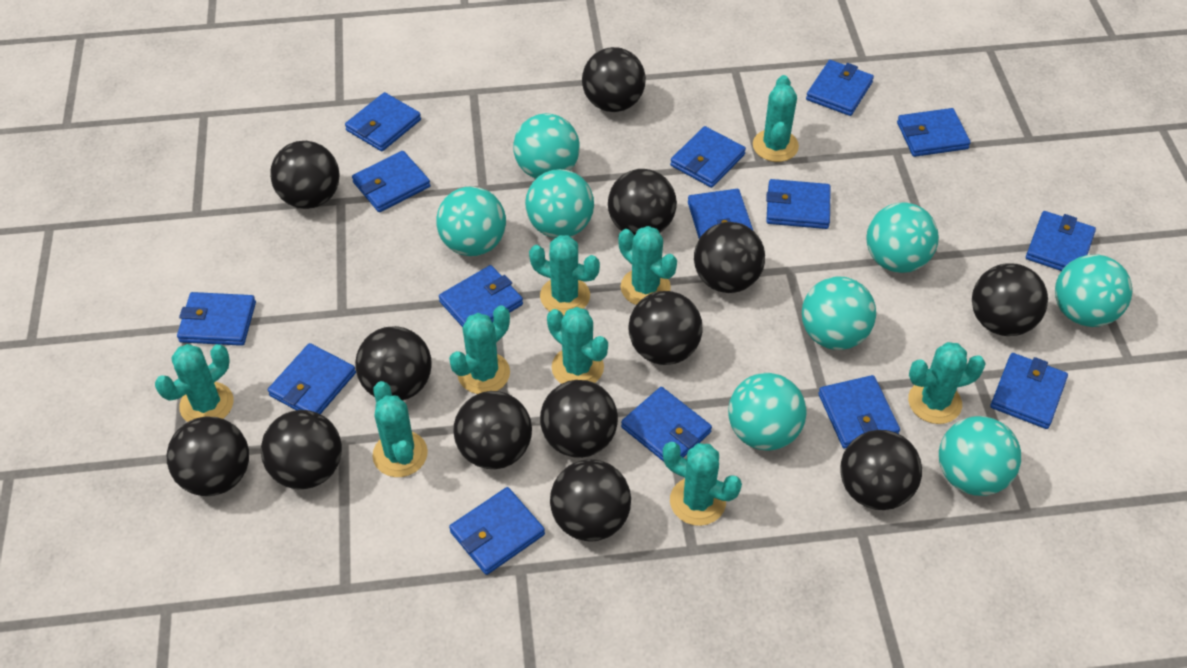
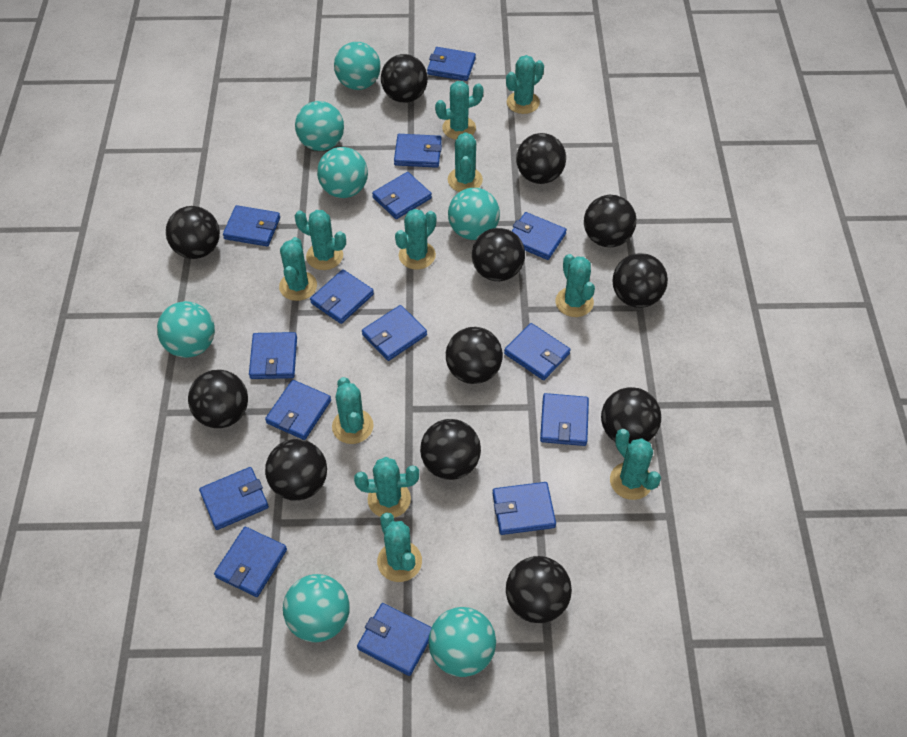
black ball: 13 -> 12
turquoise ball: 8 -> 7
turquoise cactus: 9 -> 11

